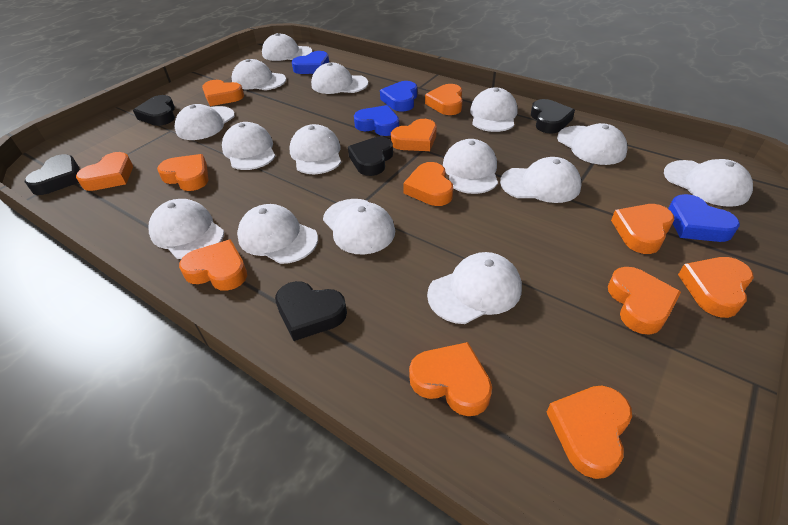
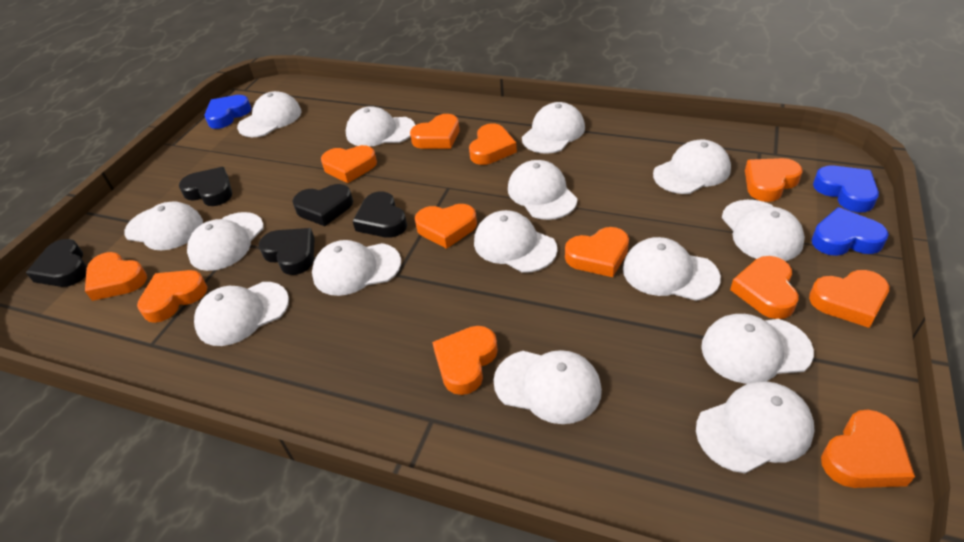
blue heart: 4 -> 3

